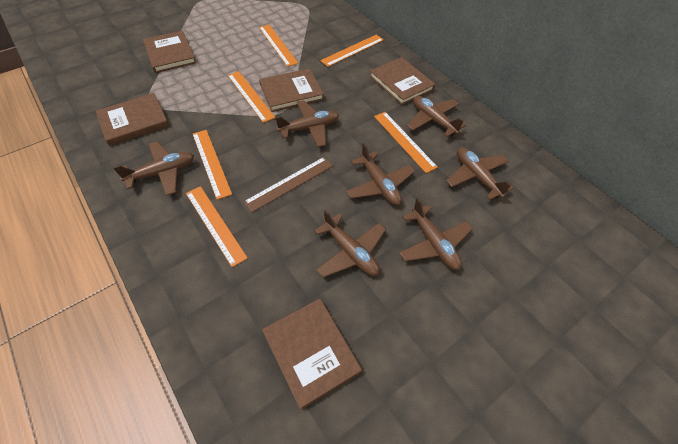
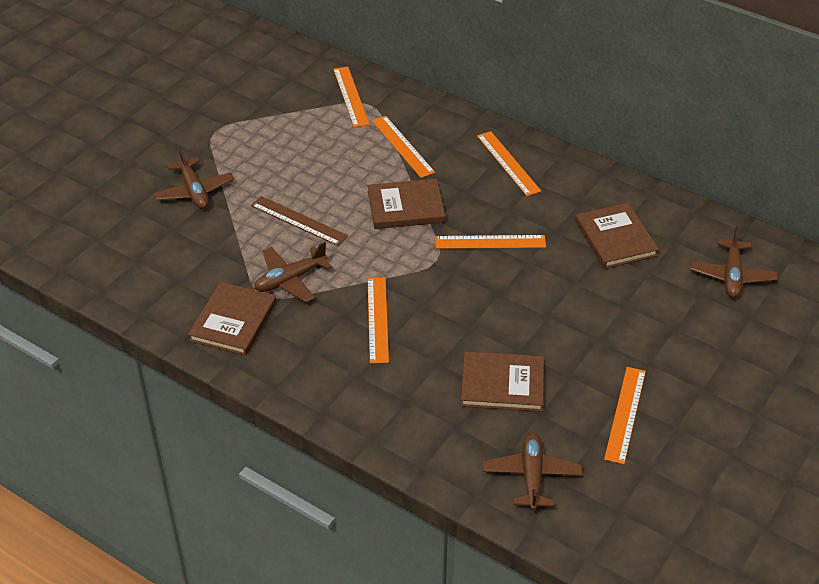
brown book: 5 -> 4
brown plane: 7 -> 4

